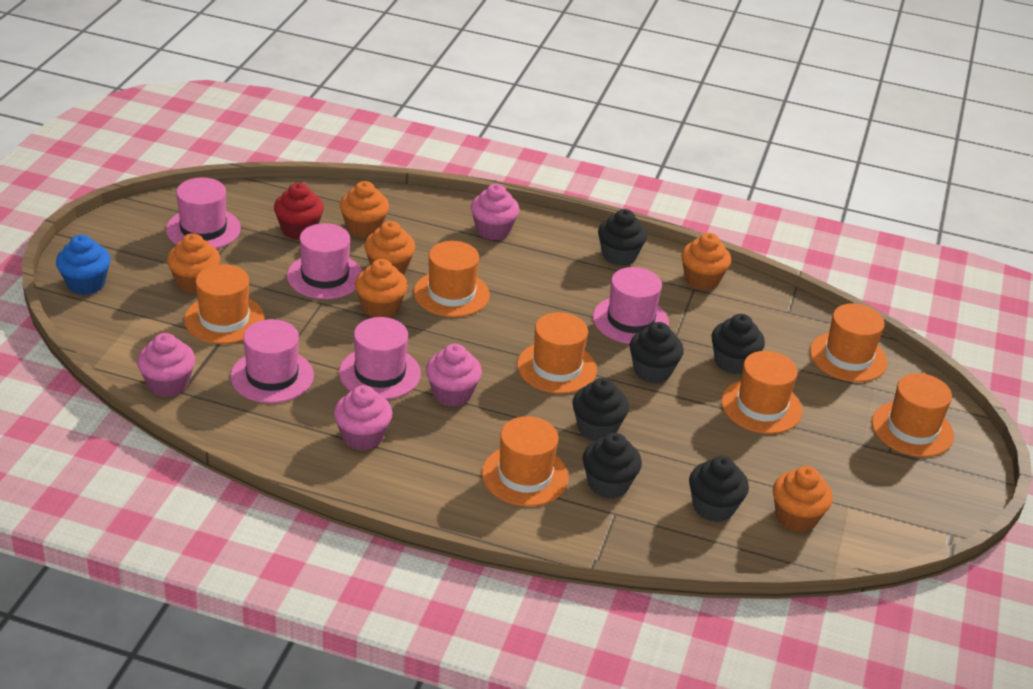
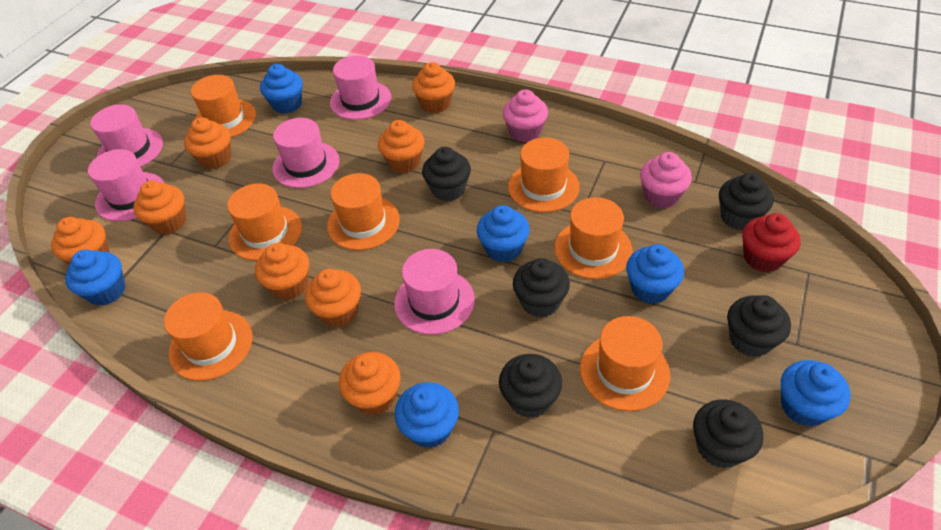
blue cupcake: 1 -> 6
orange cupcake: 6 -> 8
pink cupcake: 4 -> 2

